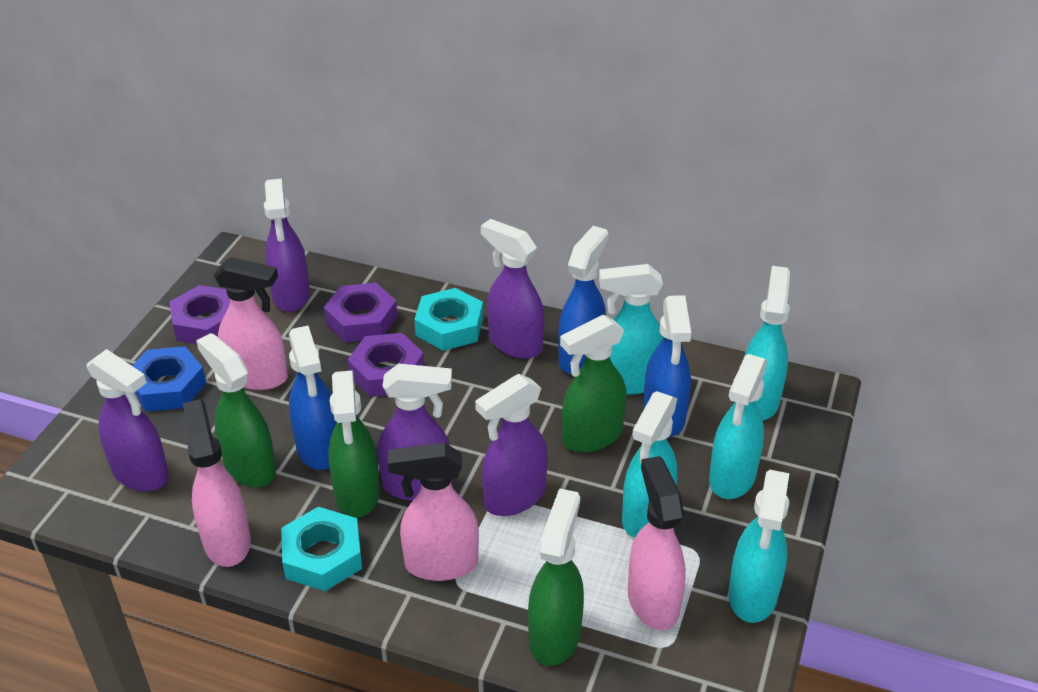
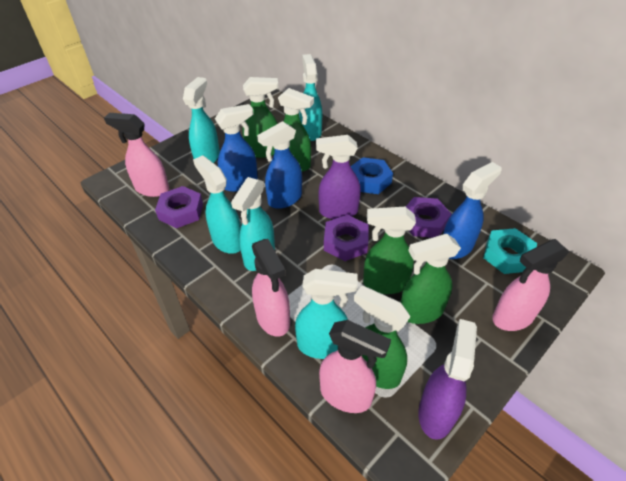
green spray bottle: 4 -> 5
purple spray bottle: 5 -> 2
turquoise nut: 2 -> 1

